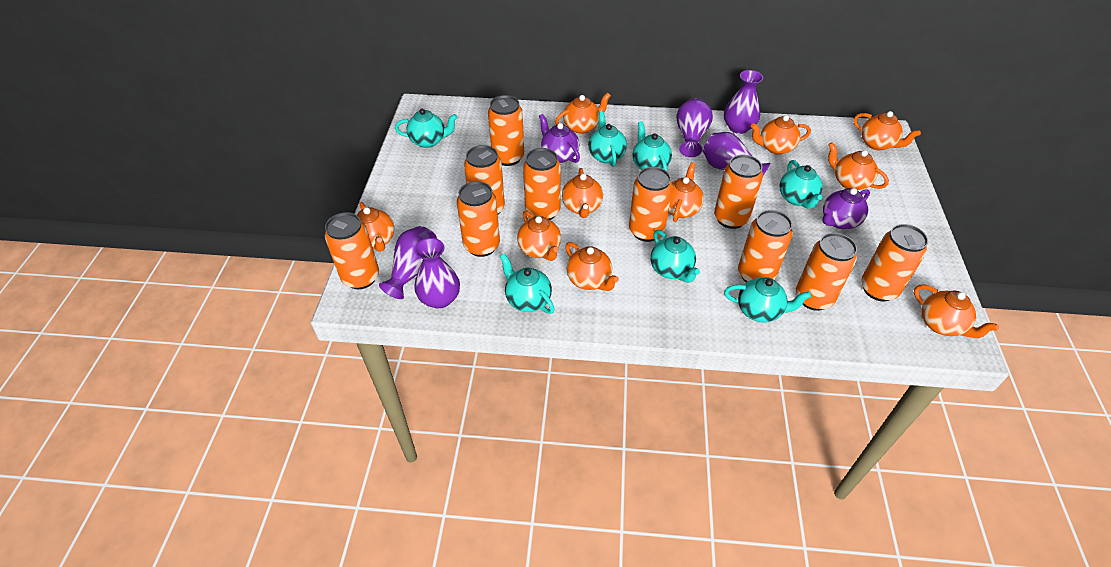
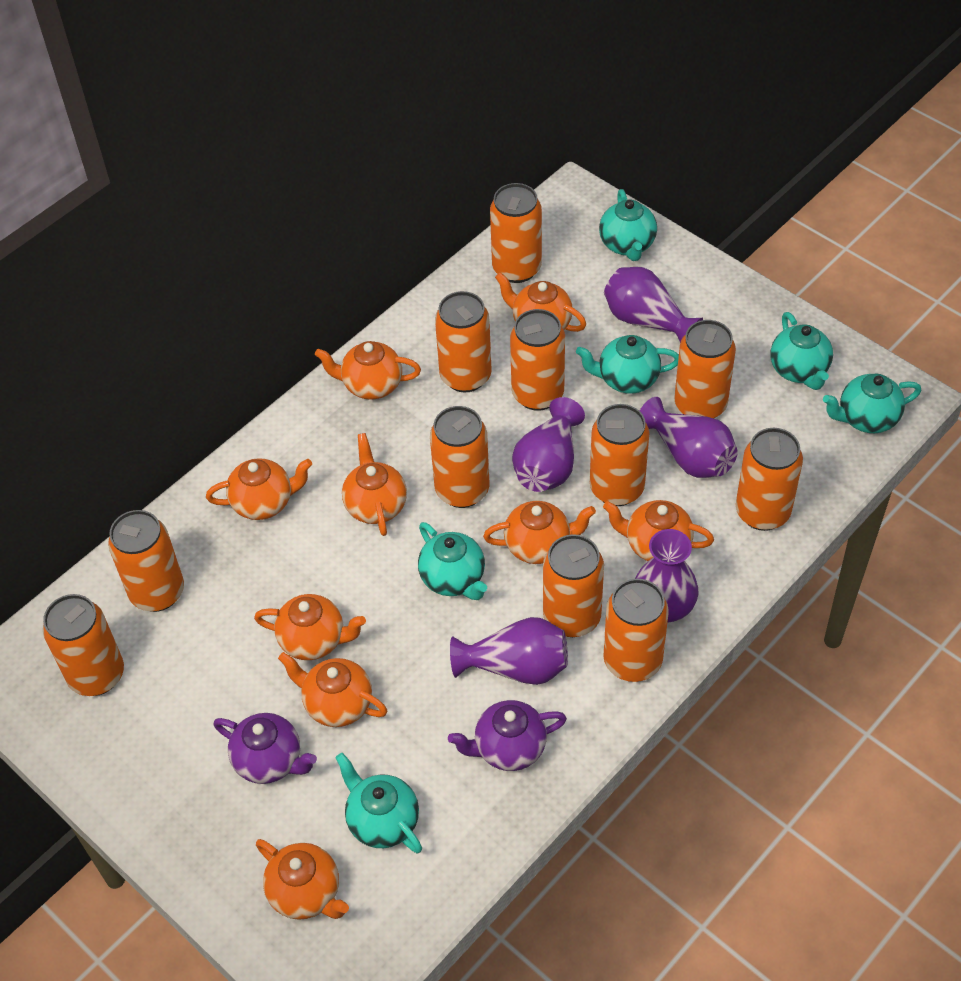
orange can: 10 -> 11
orange teapot: 10 -> 9
turquoise teapot: 7 -> 6

